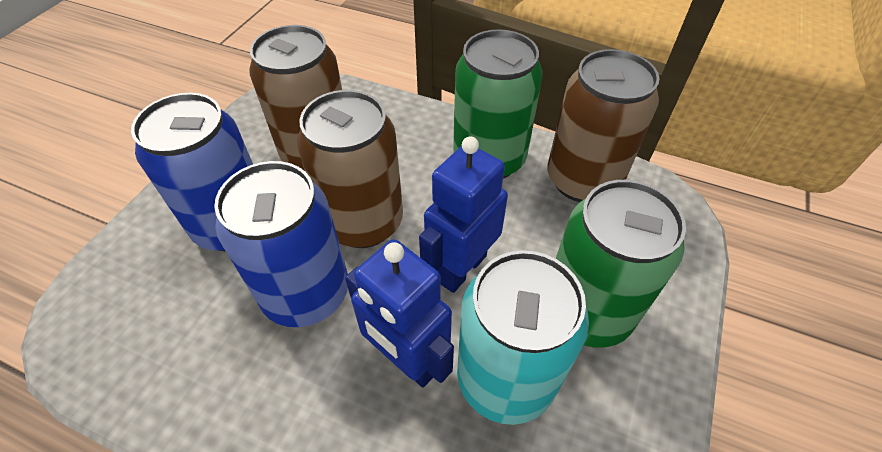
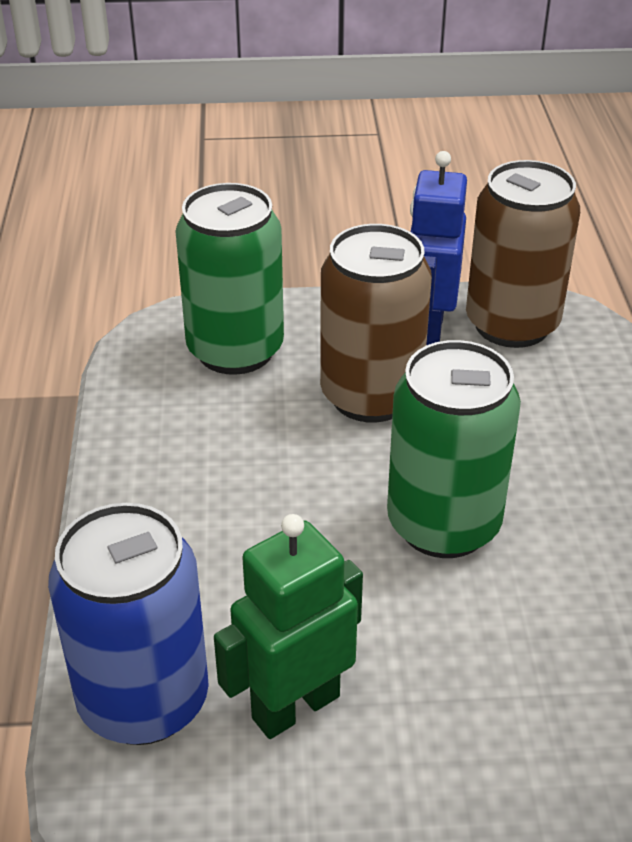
blue can: 2 -> 1
blue robot: 2 -> 1
brown can: 3 -> 2
green robot: 0 -> 1
turquoise can: 1 -> 0

